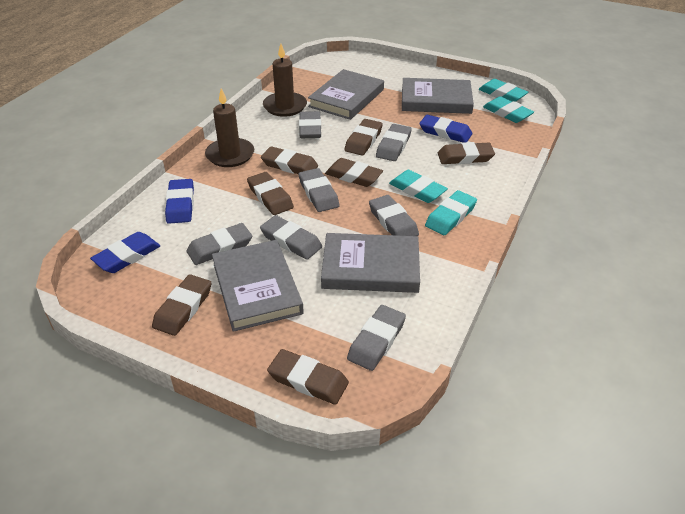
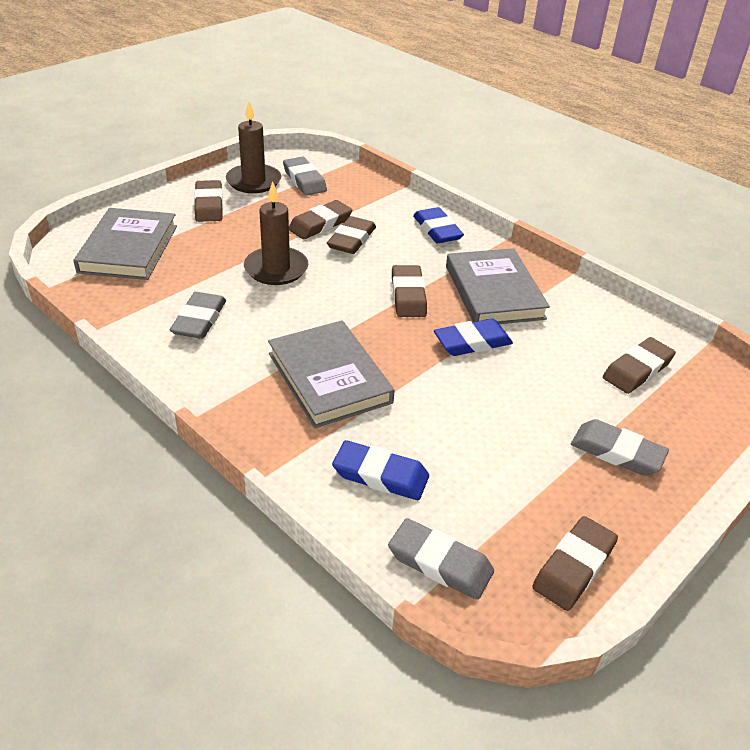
brown eraser: 7 -> 6
grey book: 4 -> 3
grey eraser: 7 -> 4
turquoise eraser: 4 -> 0

